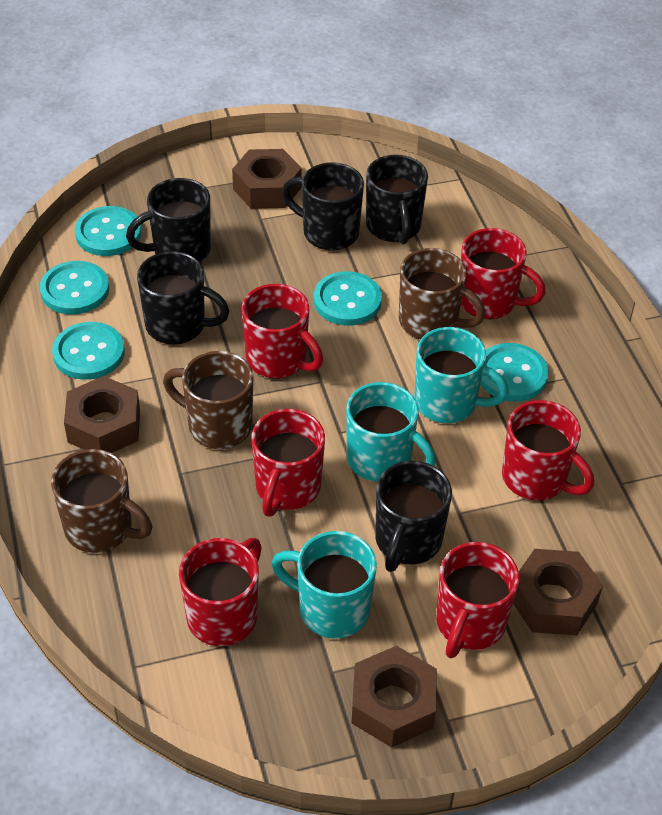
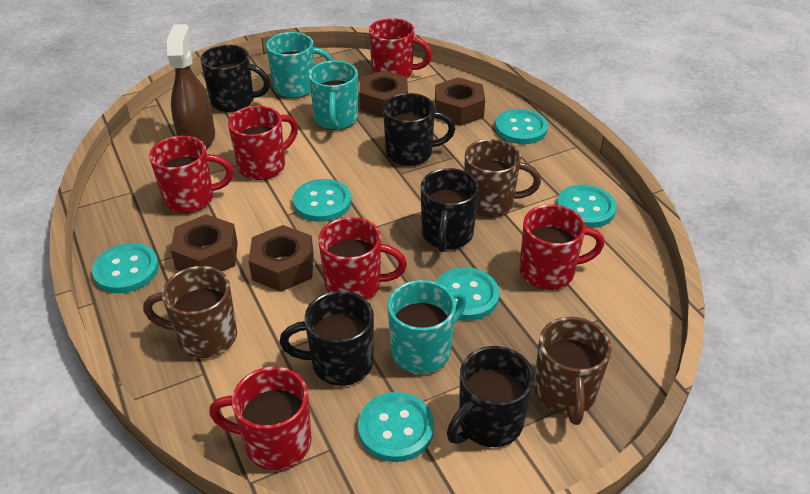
brown spray bottle: 0 -> 1
turquoise button: 5 -> 6

